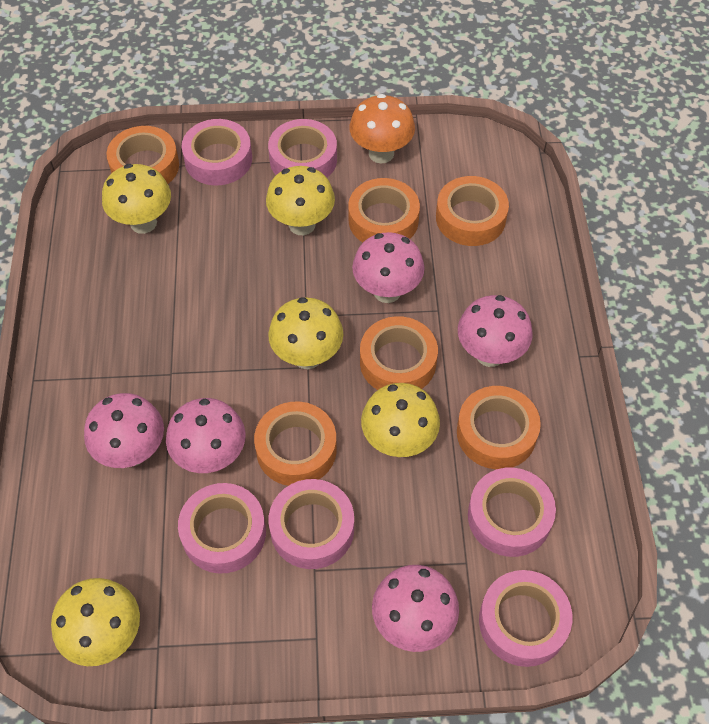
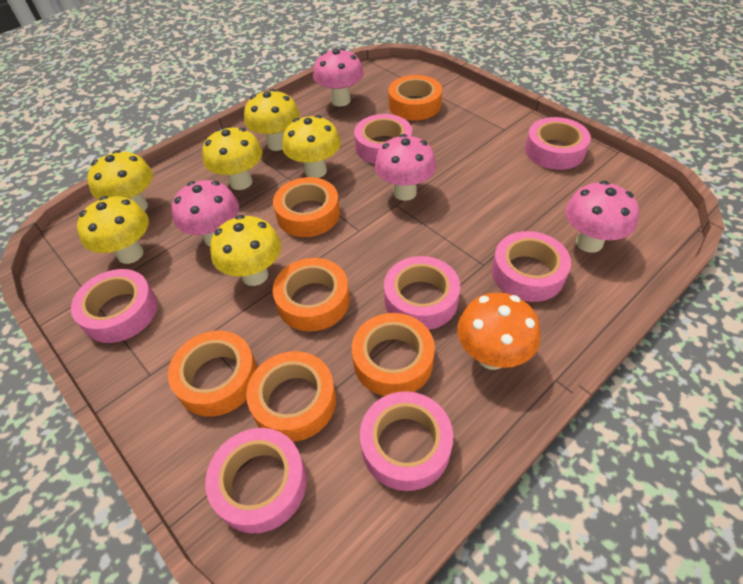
pink mushroom: 5 -> 4
pink tape: 6 -> 7
yellow mushroom: 5 -> 6

